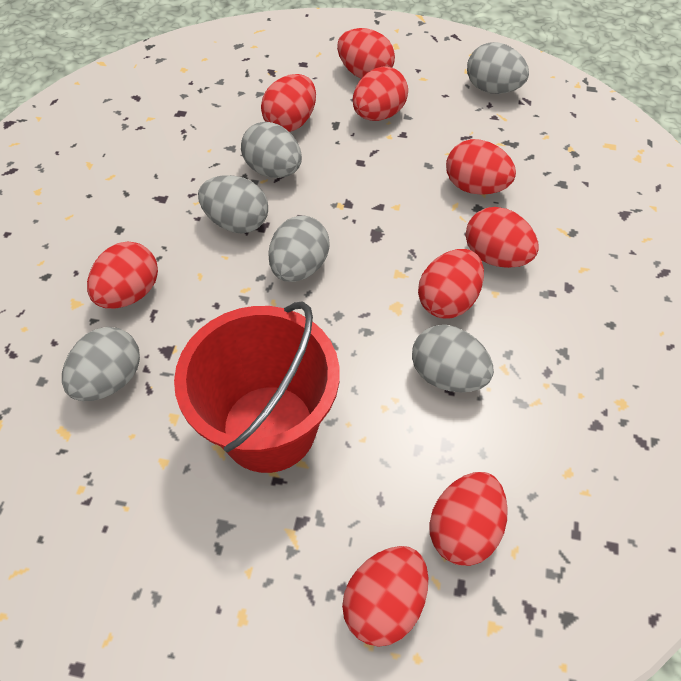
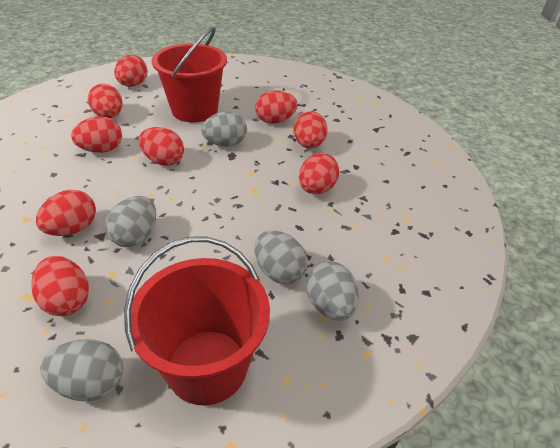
grey egg: 6 -> 5
red bucket: 1 -> 2

